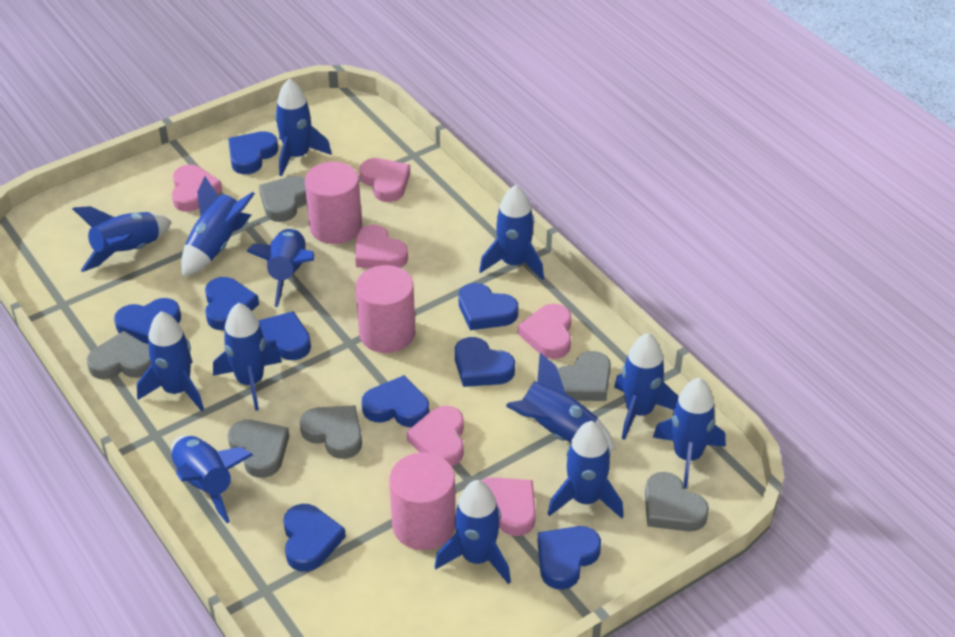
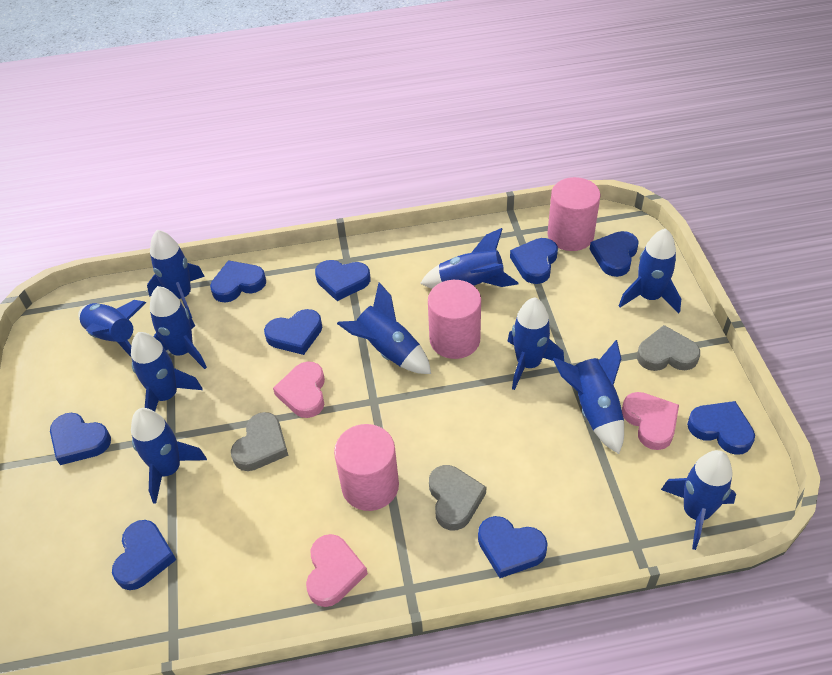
blue rocket: 13 -> 11
grey heart: 6 -> 3
pink heart: 6 -> 3

